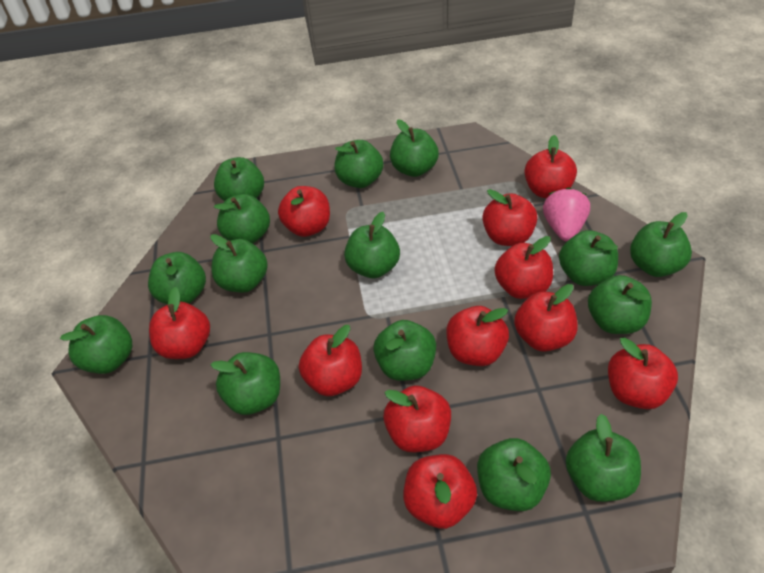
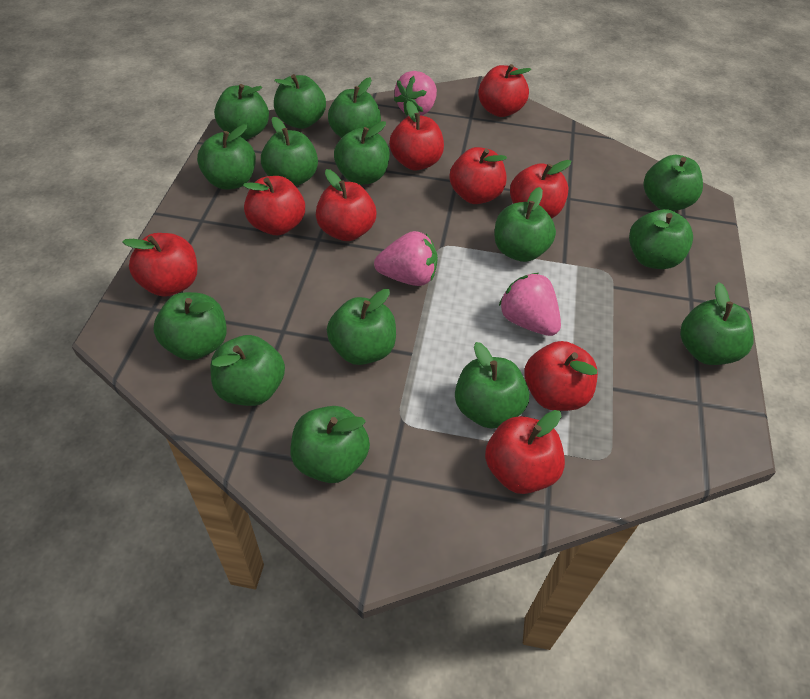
pink strawberry: 1 -> 3
red apple: 11 -> 9

